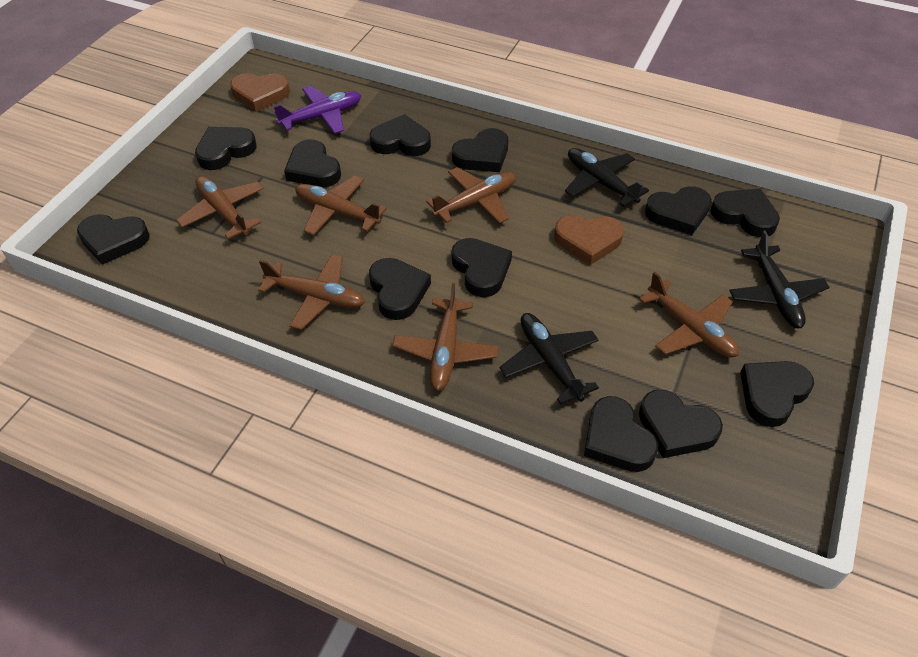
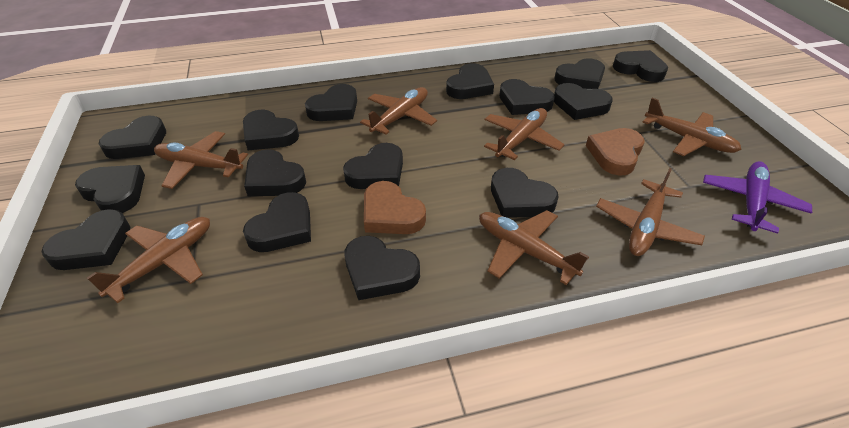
black heart: 12 -> 15
black plane: 3 -> 0
brown plane: 6 -> 7

